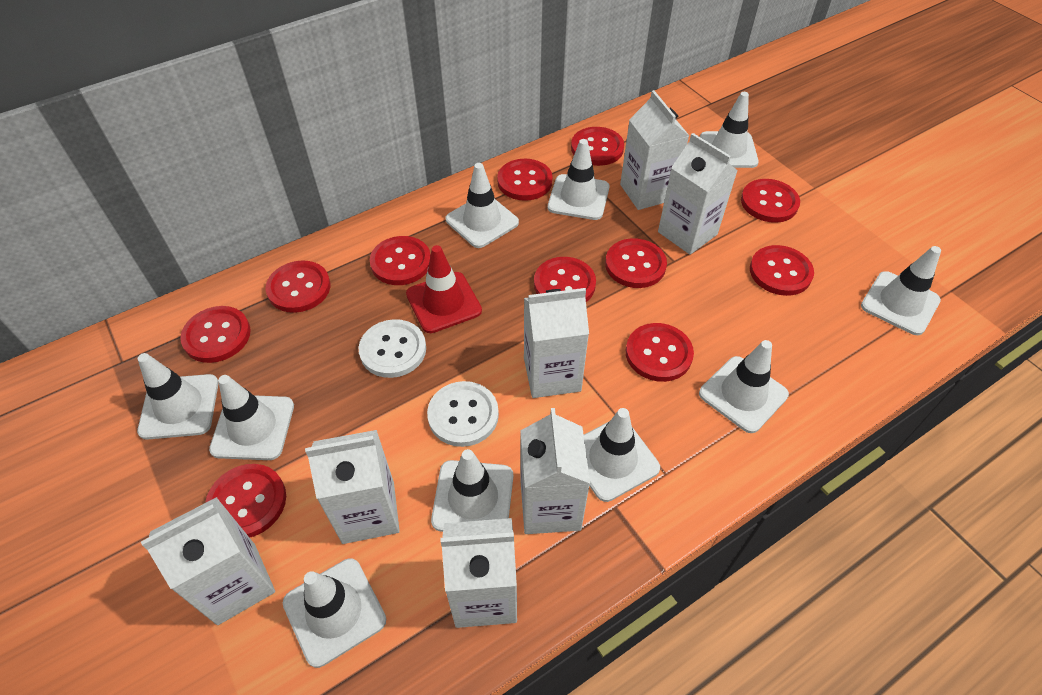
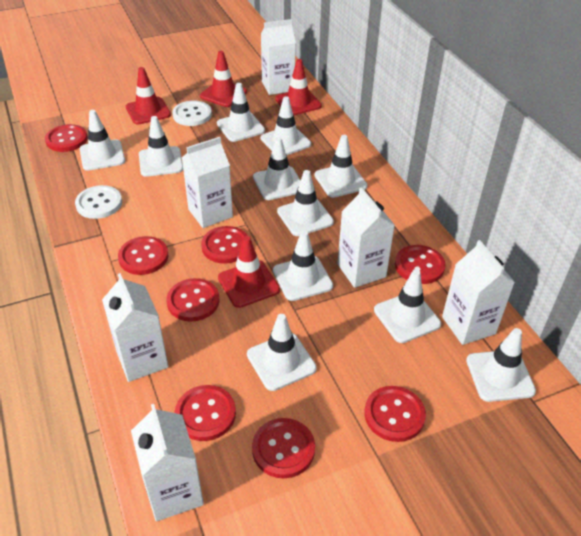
red button: 11 -> 8
red traffic cone: 1 -> 4
white carton: 7 -> 6
white traffic cone: 10 -> 11

